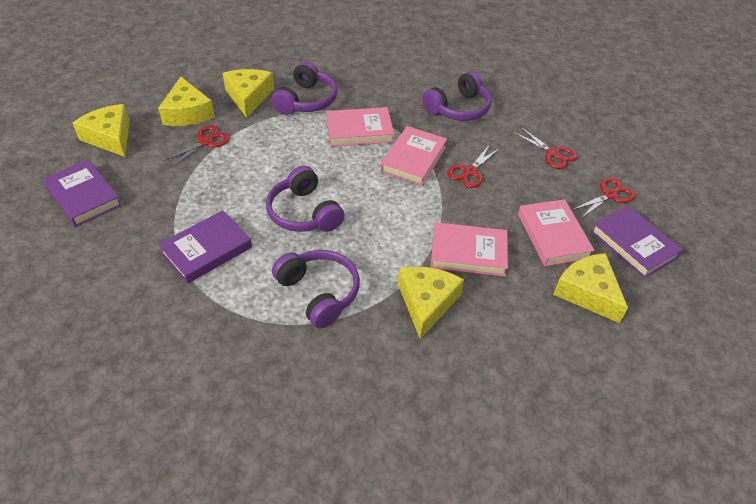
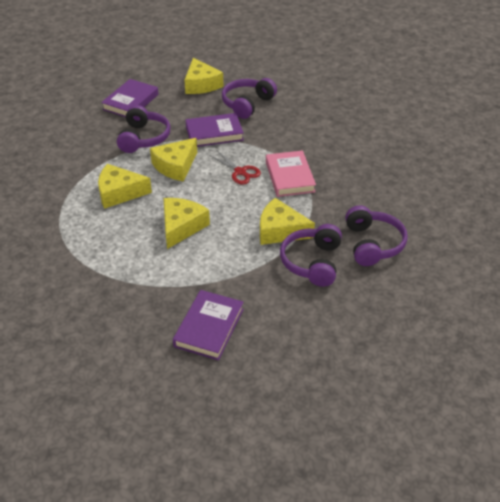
pink book: 4 -> 1
red scissors: 4 -> 1

